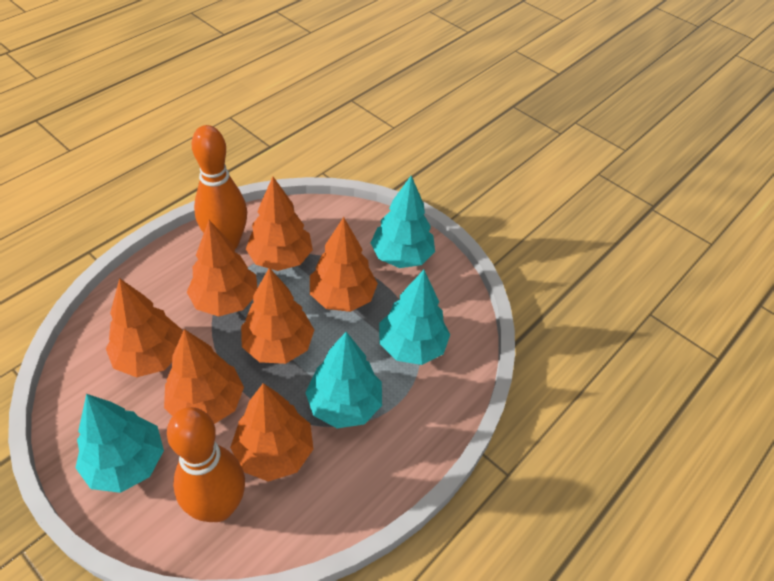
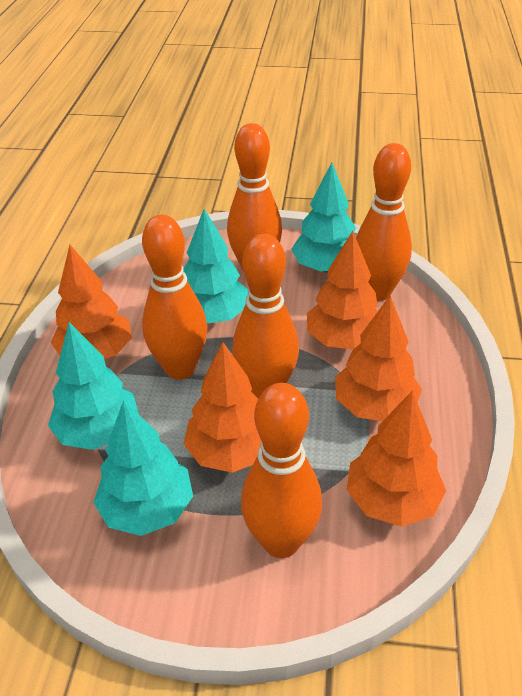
orange bowling pin: 2 -> 5
orange tree: 7 -> 5

